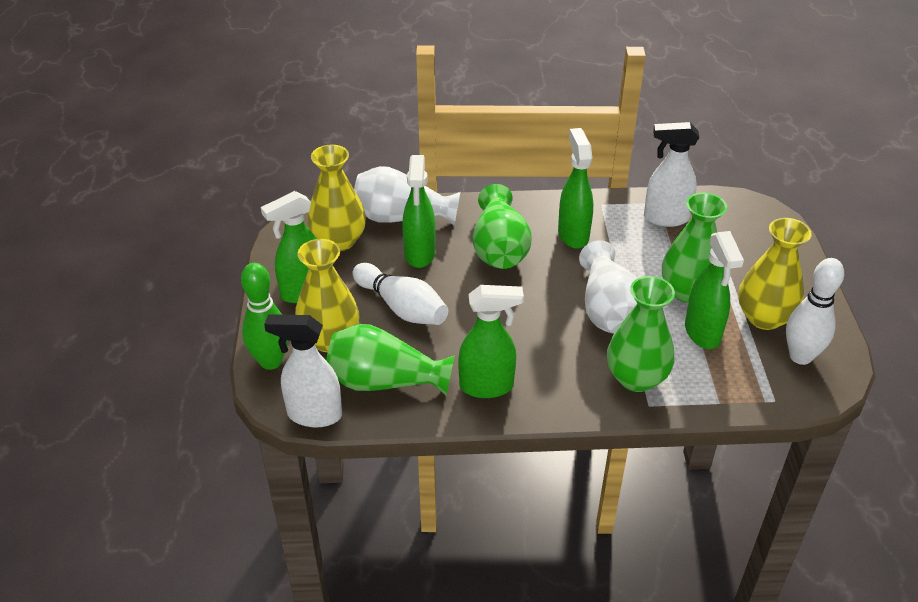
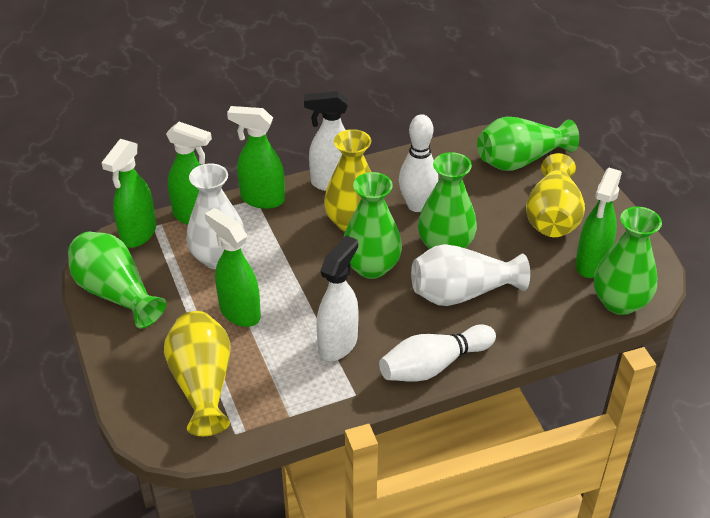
green bowling pin: 1 -> 0
green vase: 4 -> 5

